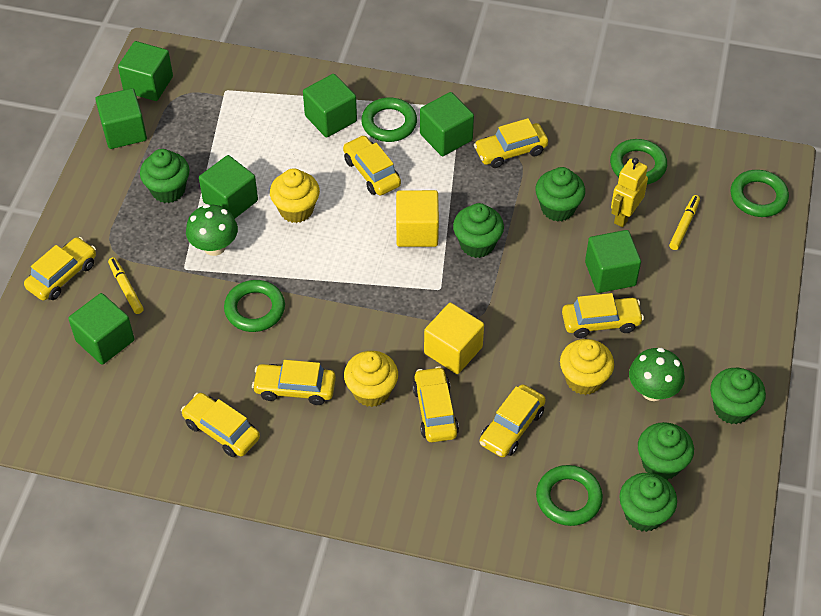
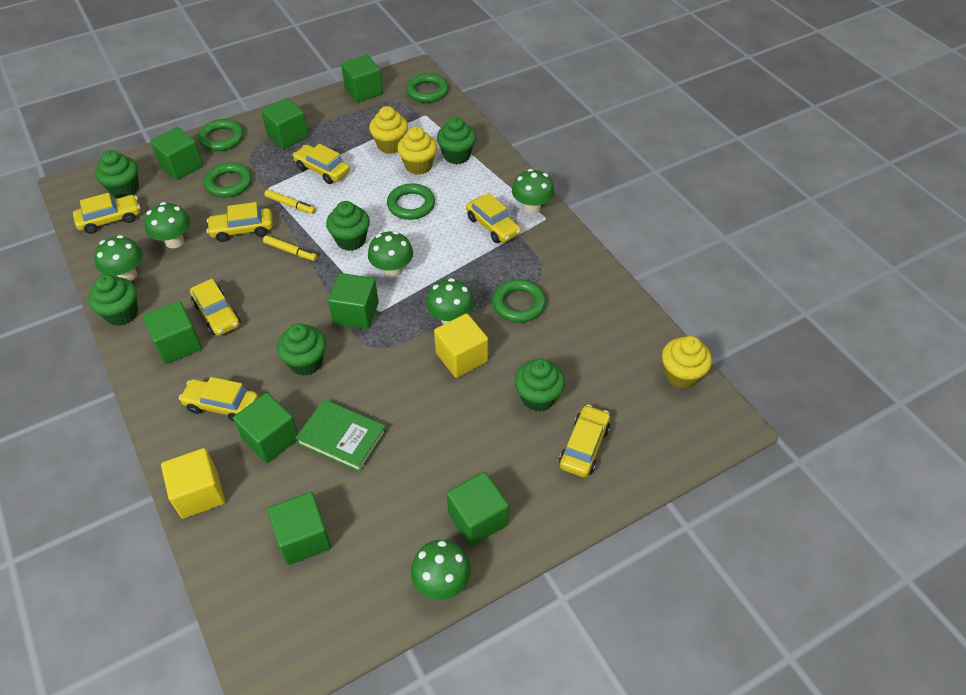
green book: 0 -> 1
green cube: 7 -> 8
green mushroom: 2 -> 6
yellow car: 8 -> 7
yellow robot: 1 -> 0

